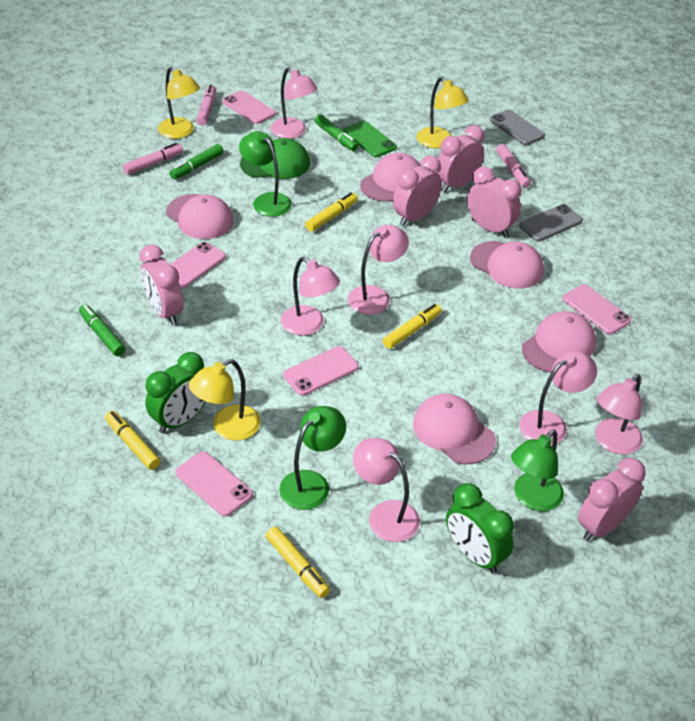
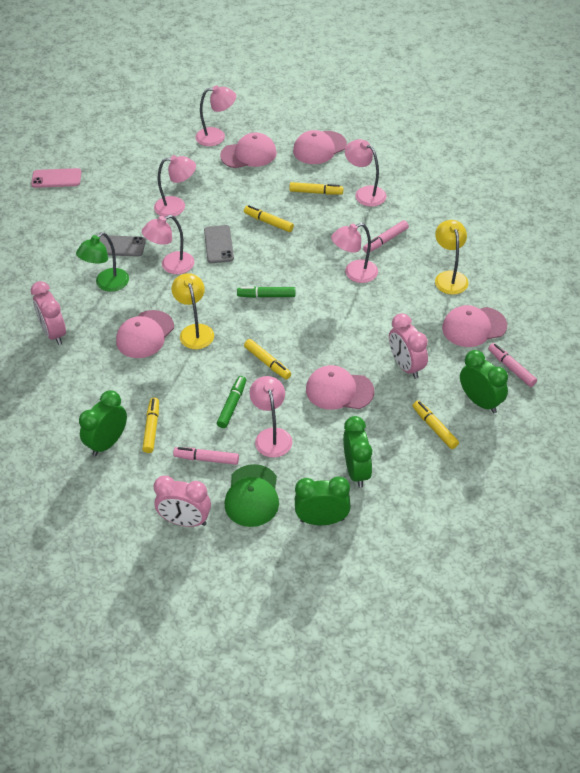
green clock: 2 -> 4
green lamp: 3 -> 1
green marker: 3 -> 2
green phone: 1 -> 0
pink clock: 5 -> 3
pink phone: 5 -> 1
yellow lamp: 3 -> 2
yellow marker: 4 -> 5

